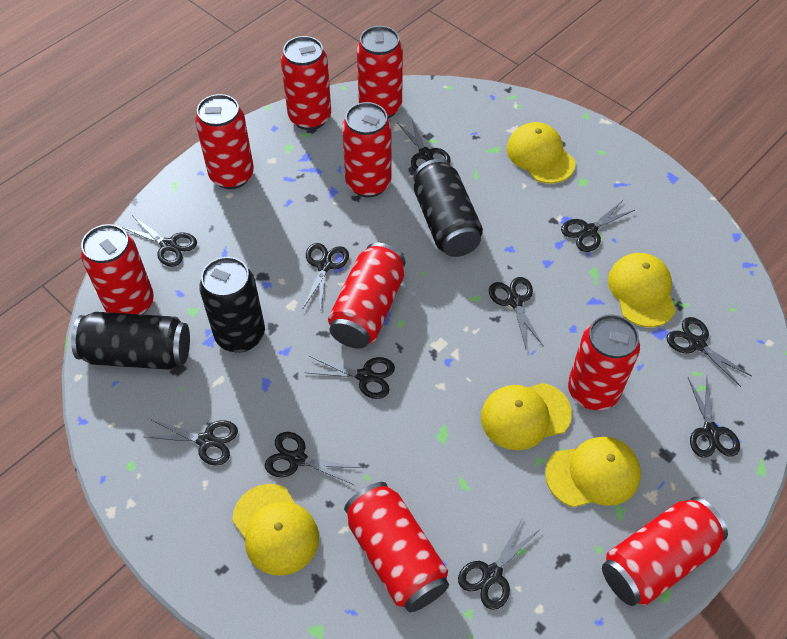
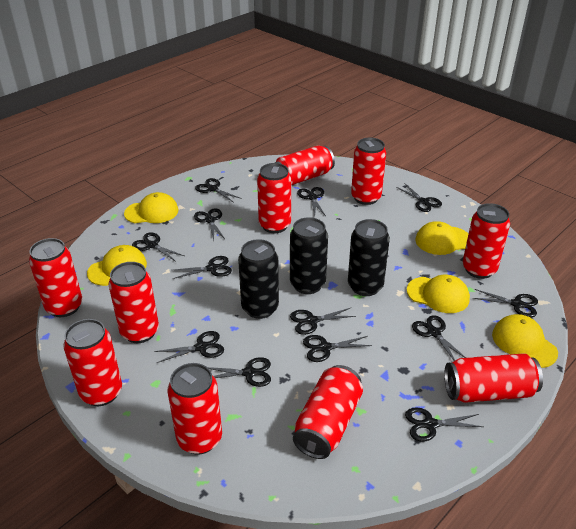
black scissors: 11 -> 13
red can: 9 -> 10

